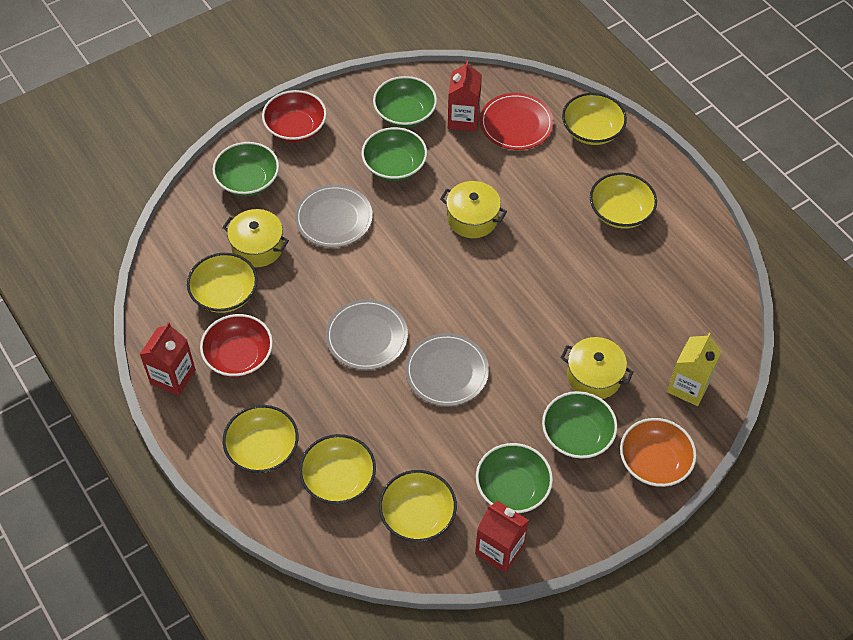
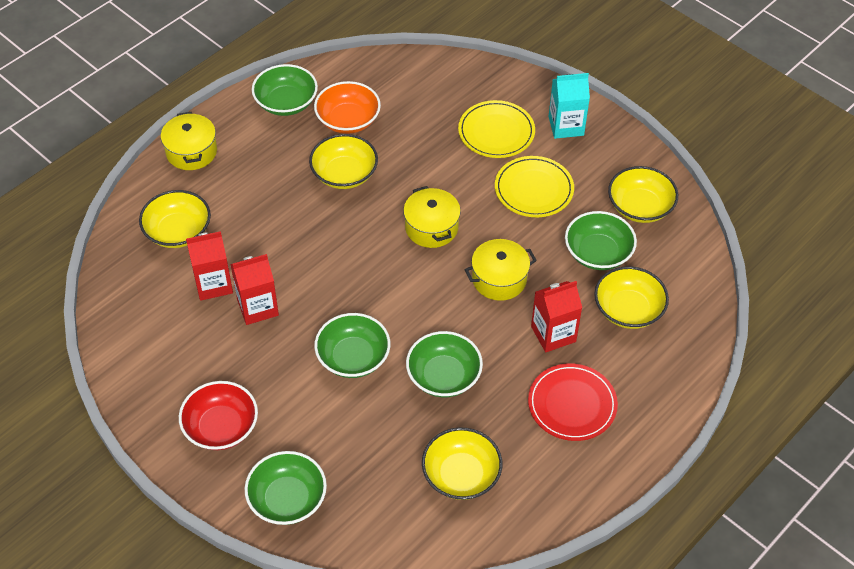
grey plate: 3 -> 0
red bowl: 2 -> 1
turquoise carton: 0 -> 1
yellow bowl: 6 -> 5
yellow carton: 1 -> 0
yellow plate: 0 -> 2

